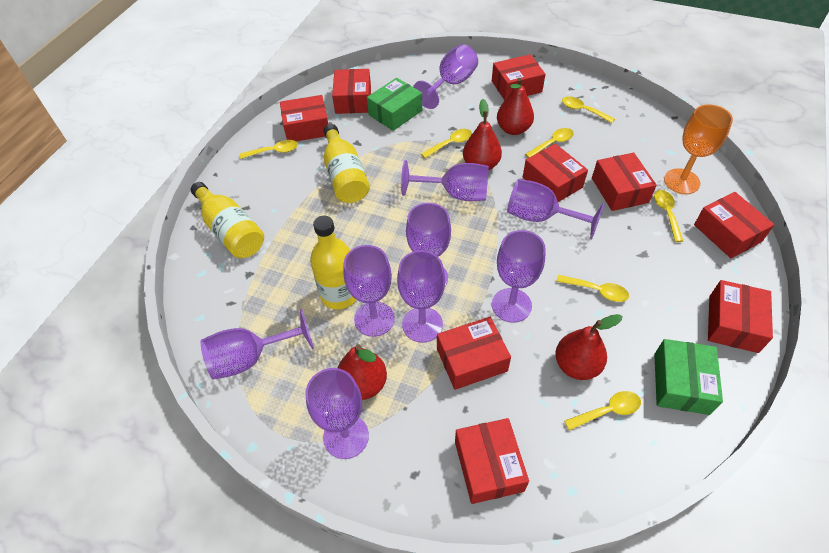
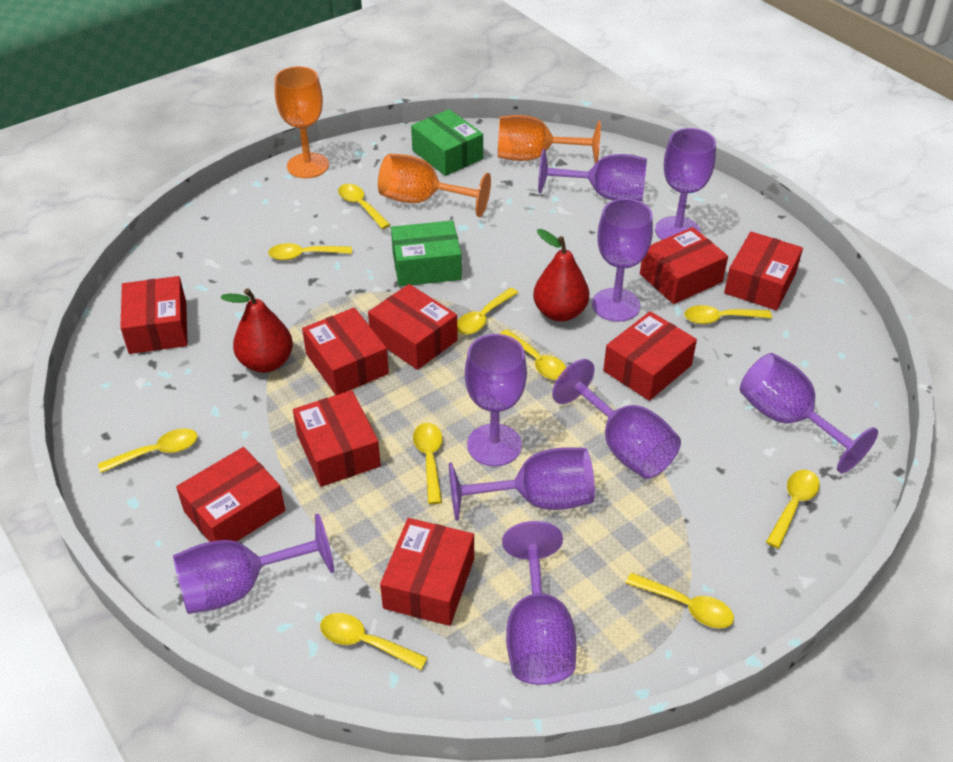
orange goblet: 1 -> 3
red pear: 4 -> 2
yellow bottle: 3 -> 0
yellow spoon: 7 -> 10

